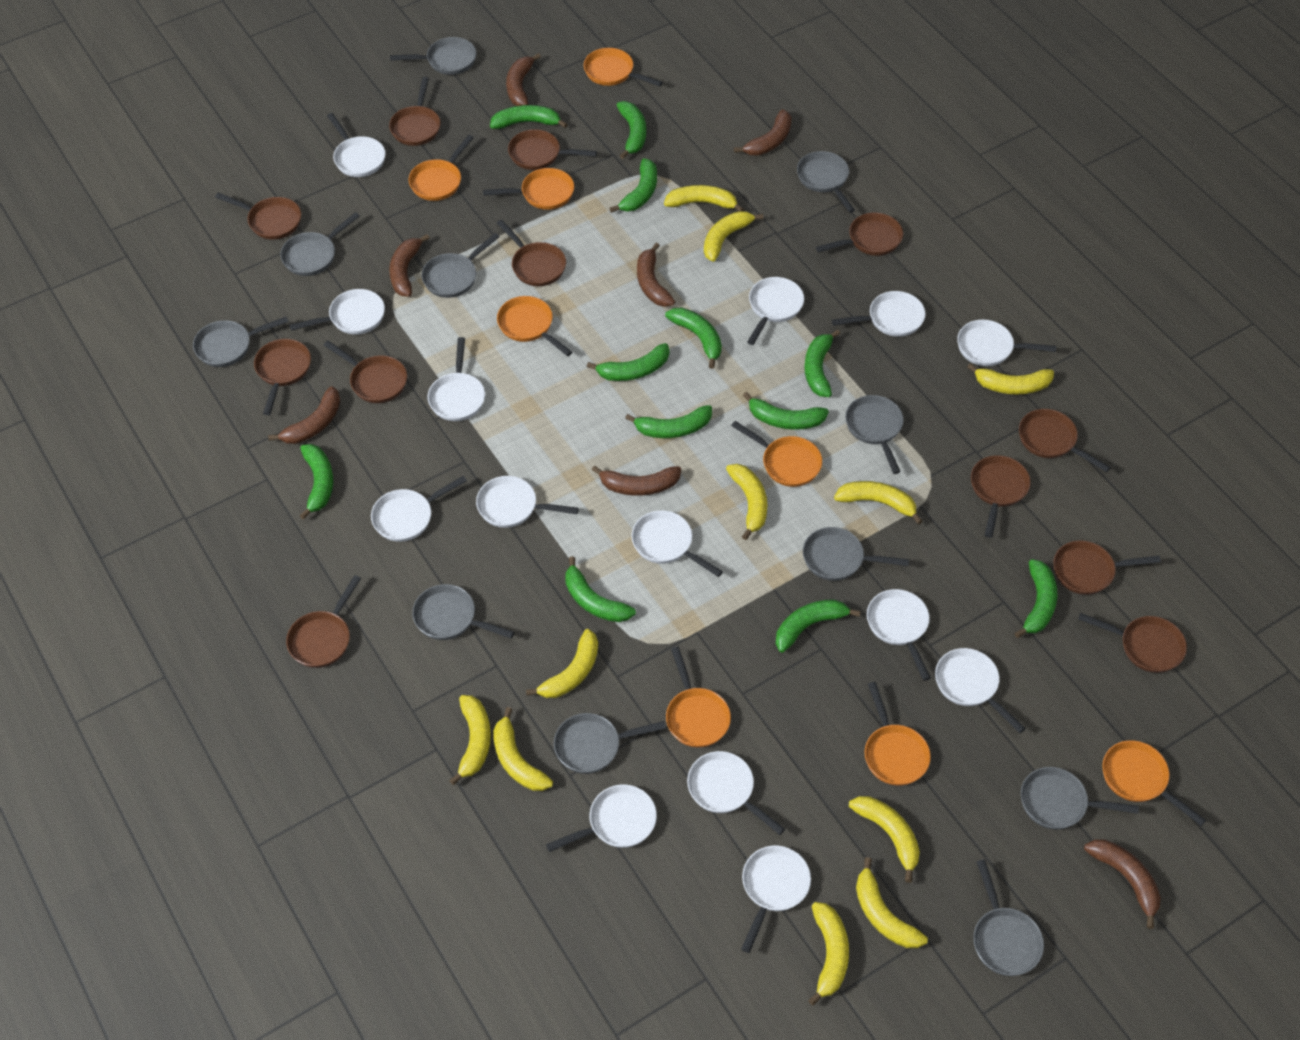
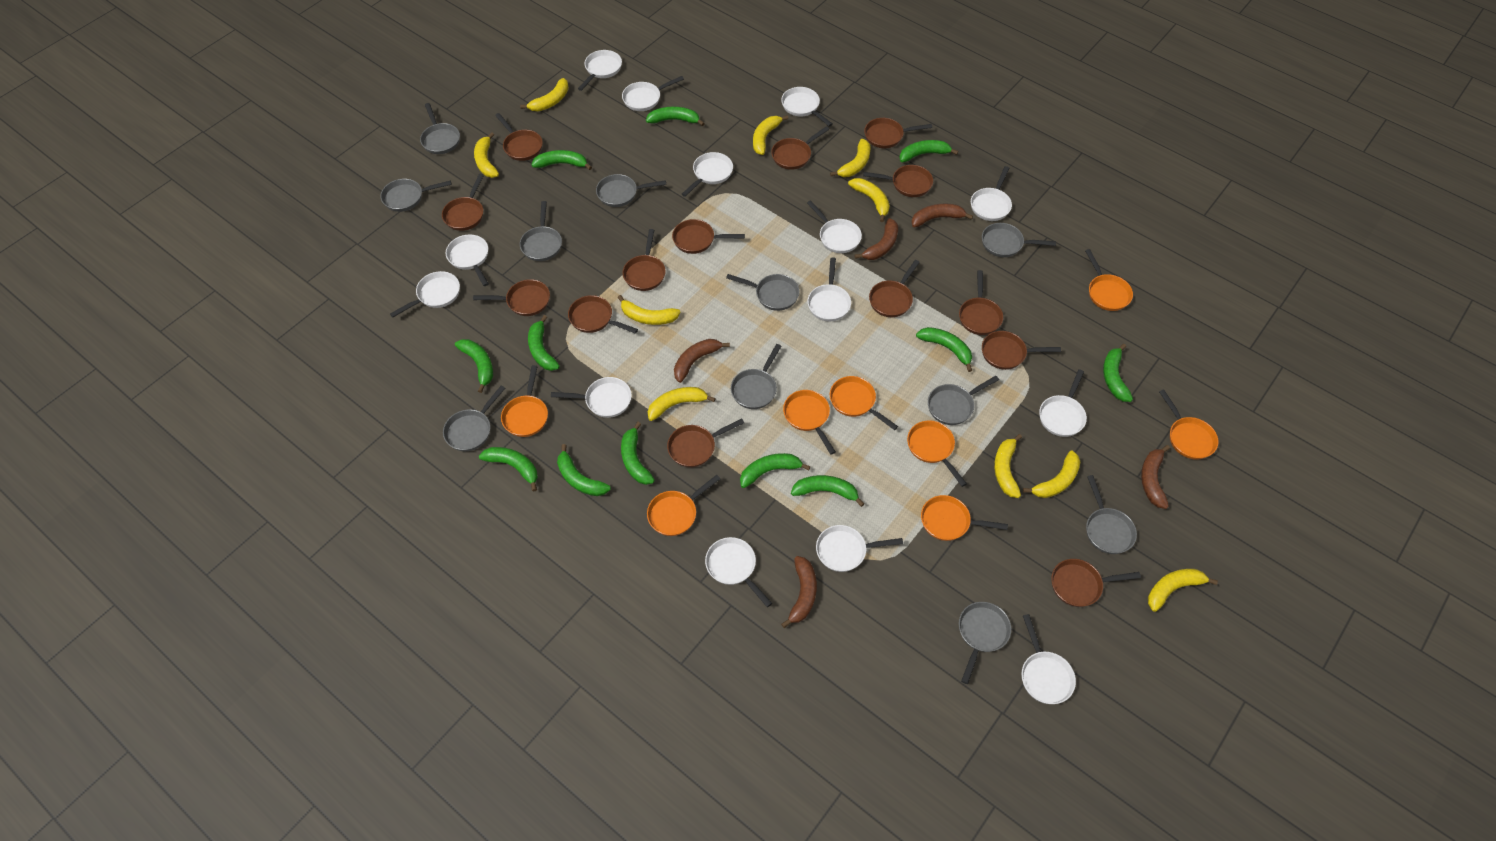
brown banana: 7 -> 5
brown pan: 12 -> 14
yellow banana: 11 -> 10

